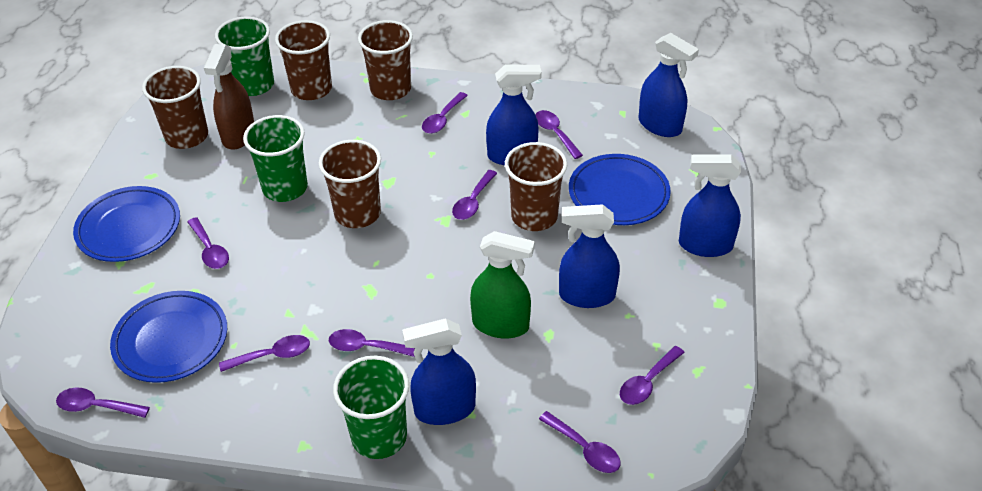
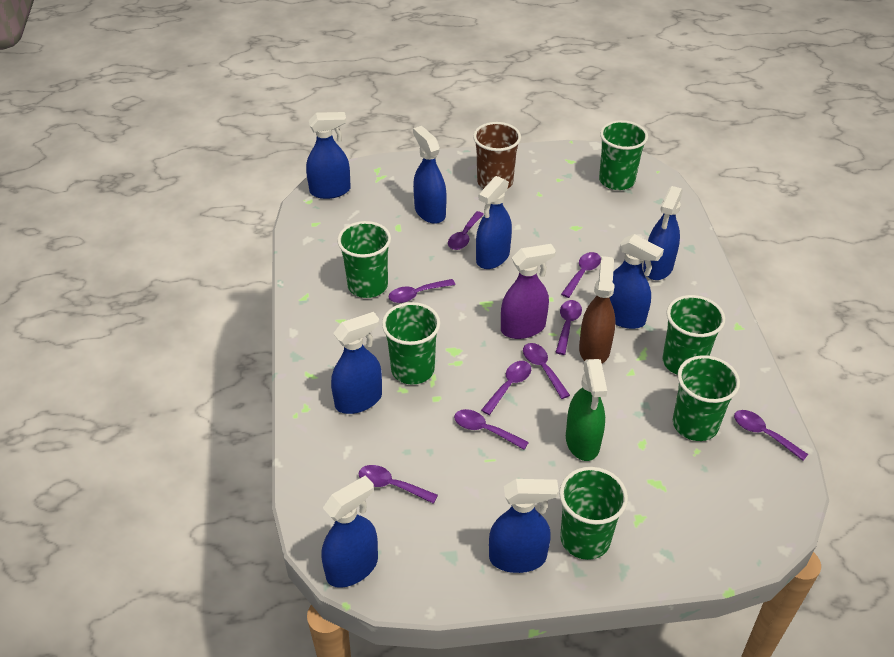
blue plate: 3 -> 0
blue spray bottle: 5 -> 8
brown cup: 5 -> 1
green cup: 3 -> 6
purple spray bottle: 0 -> 1

